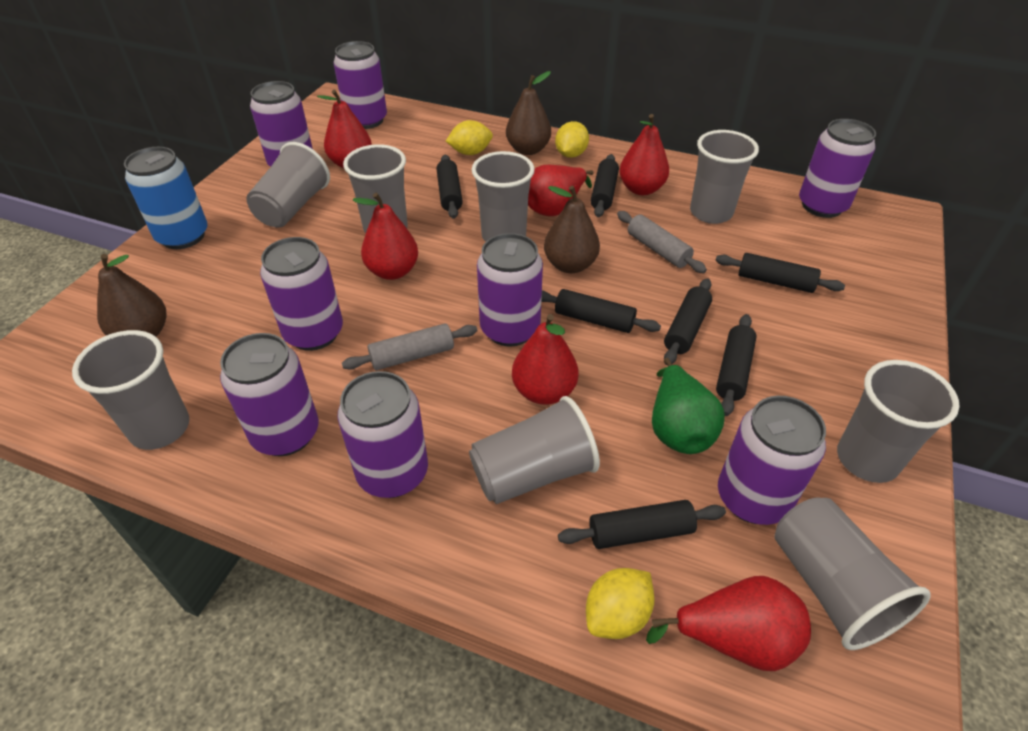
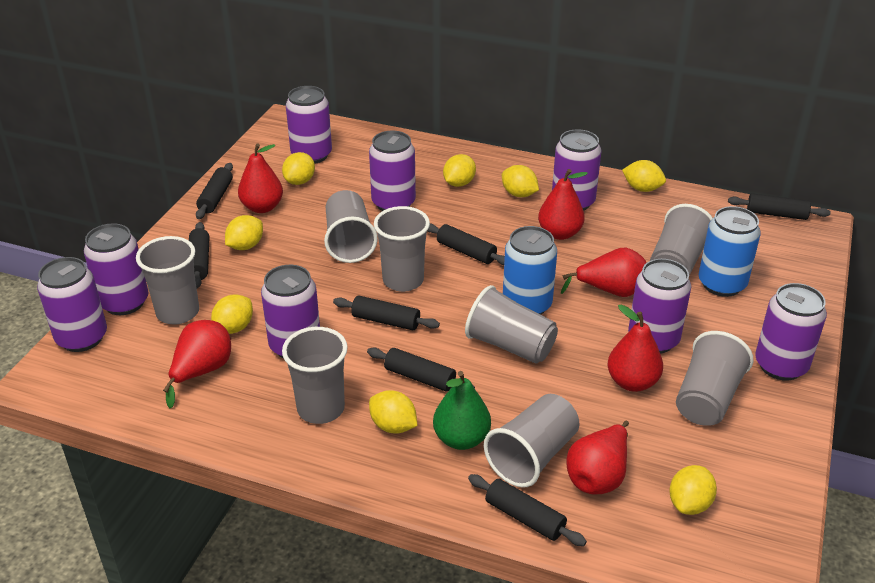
blue can: 1 -> 2
brown pear: 3 -> 0
grey rolling pin: 2 -> 0
yellow lemon: 3 -> 8

